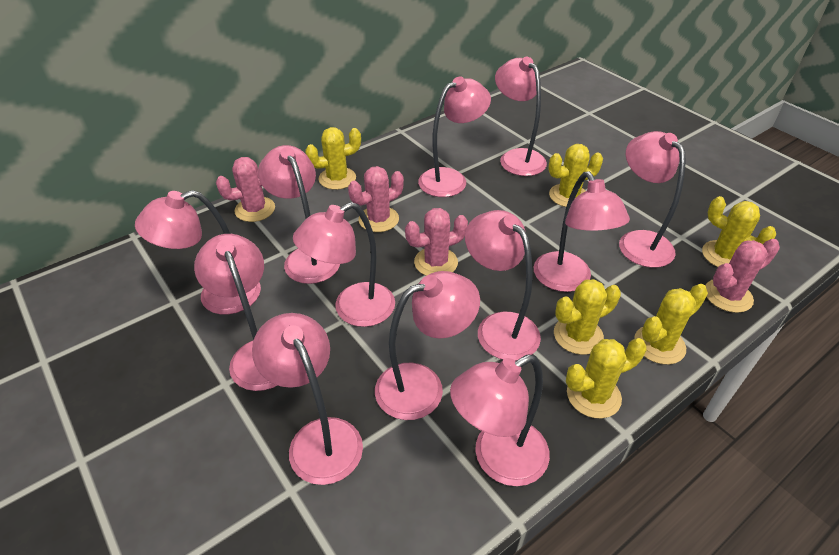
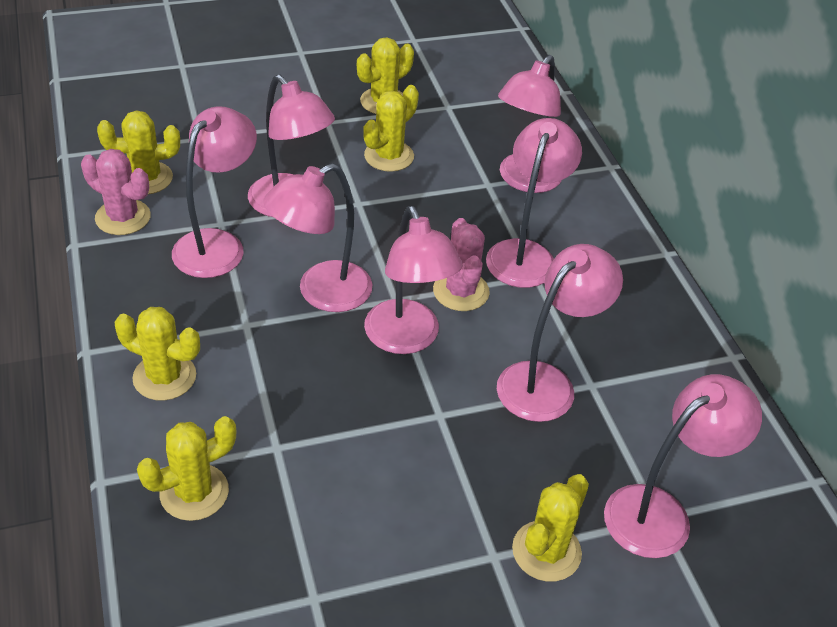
pink cactus: 4 -> 2
pink lamp: 12 -> 8

